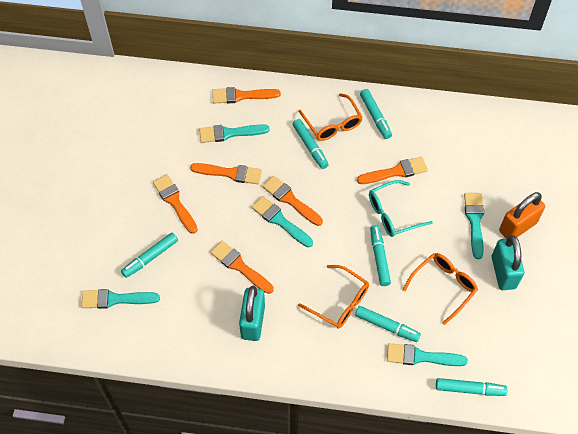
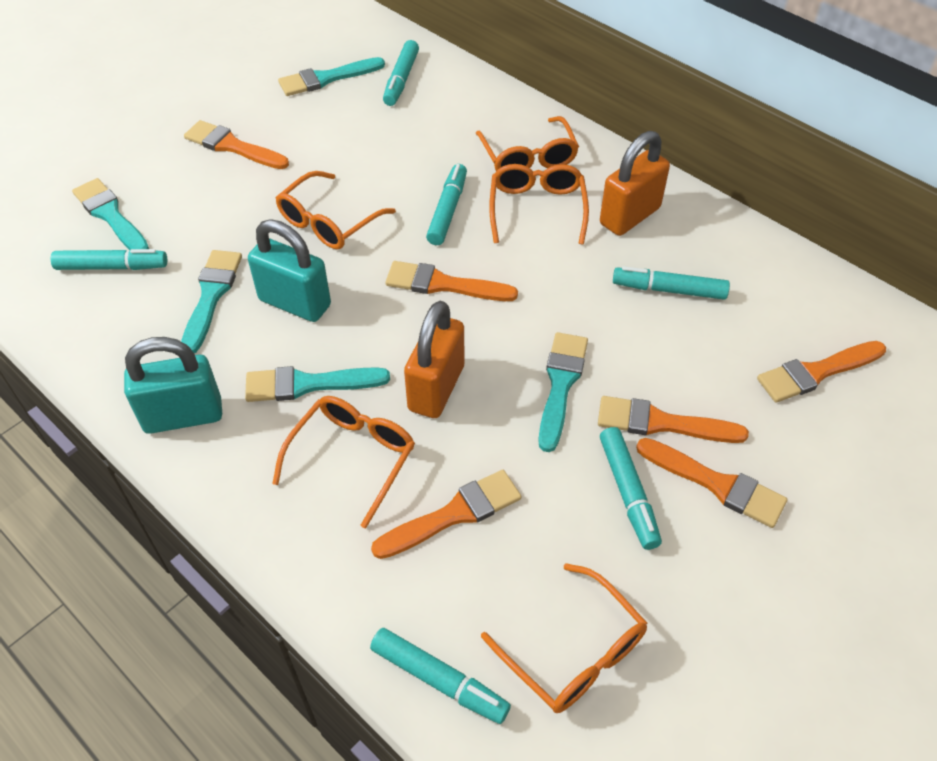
orange glasses: 3 -> 5
orange padlock: 1 -> 2
turquoise glasses: 1 -> 0

